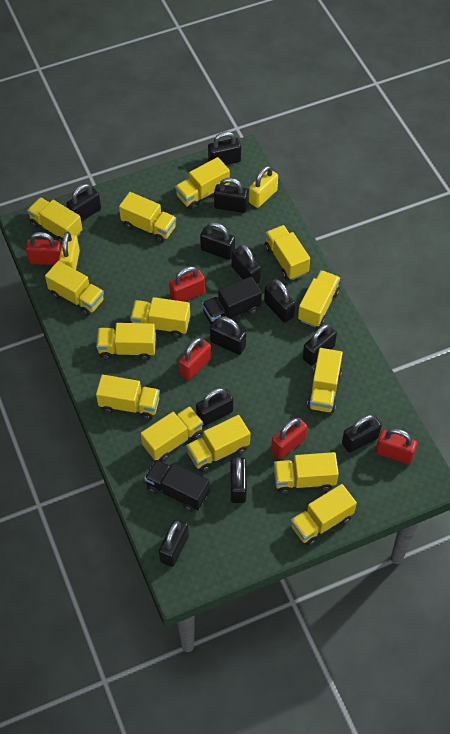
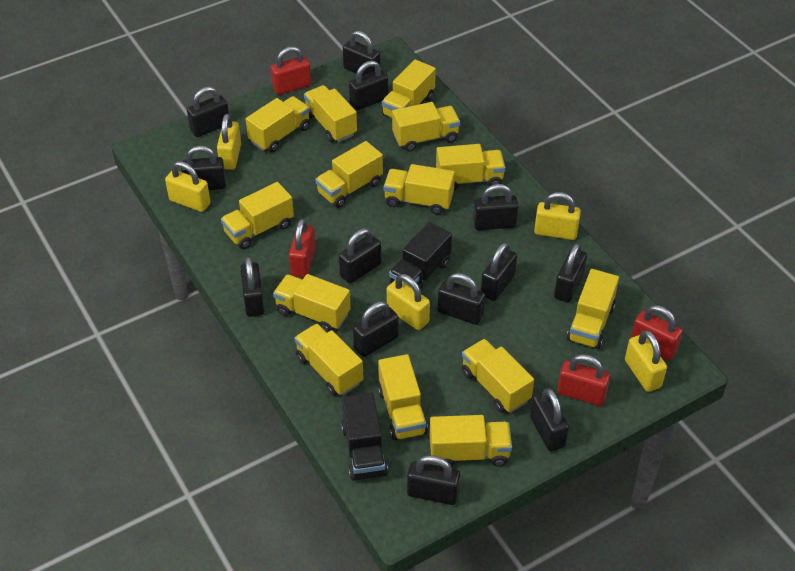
black padlock: 12 -> 13
red padlock: 5 -> 4
yellow padlock: 2 -> 5

